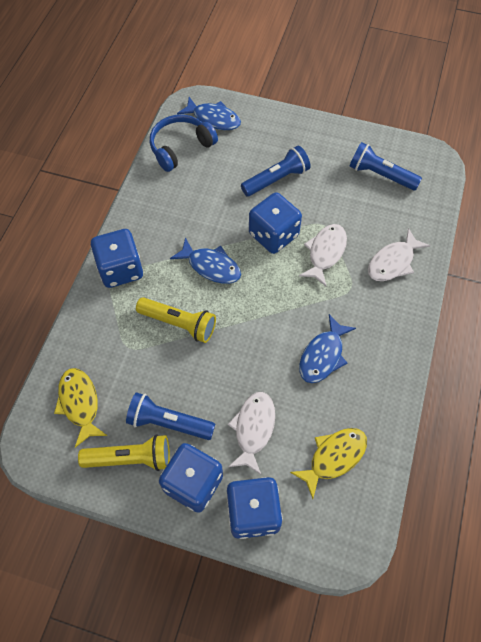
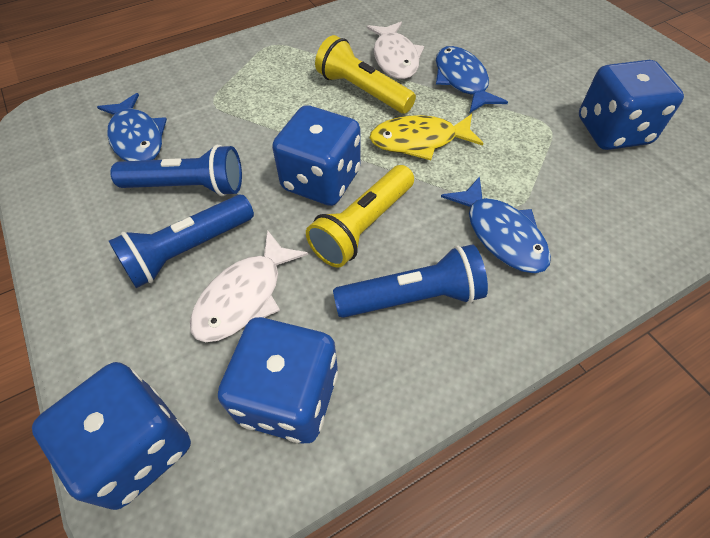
blue headphones: 1 -> 0
white fish: 3 -> 2
yellow fish: 2 -> 1

